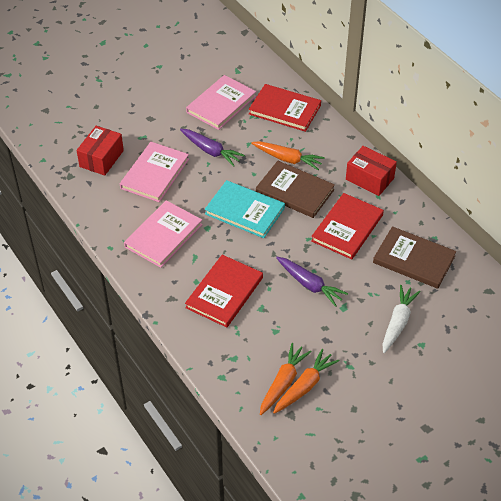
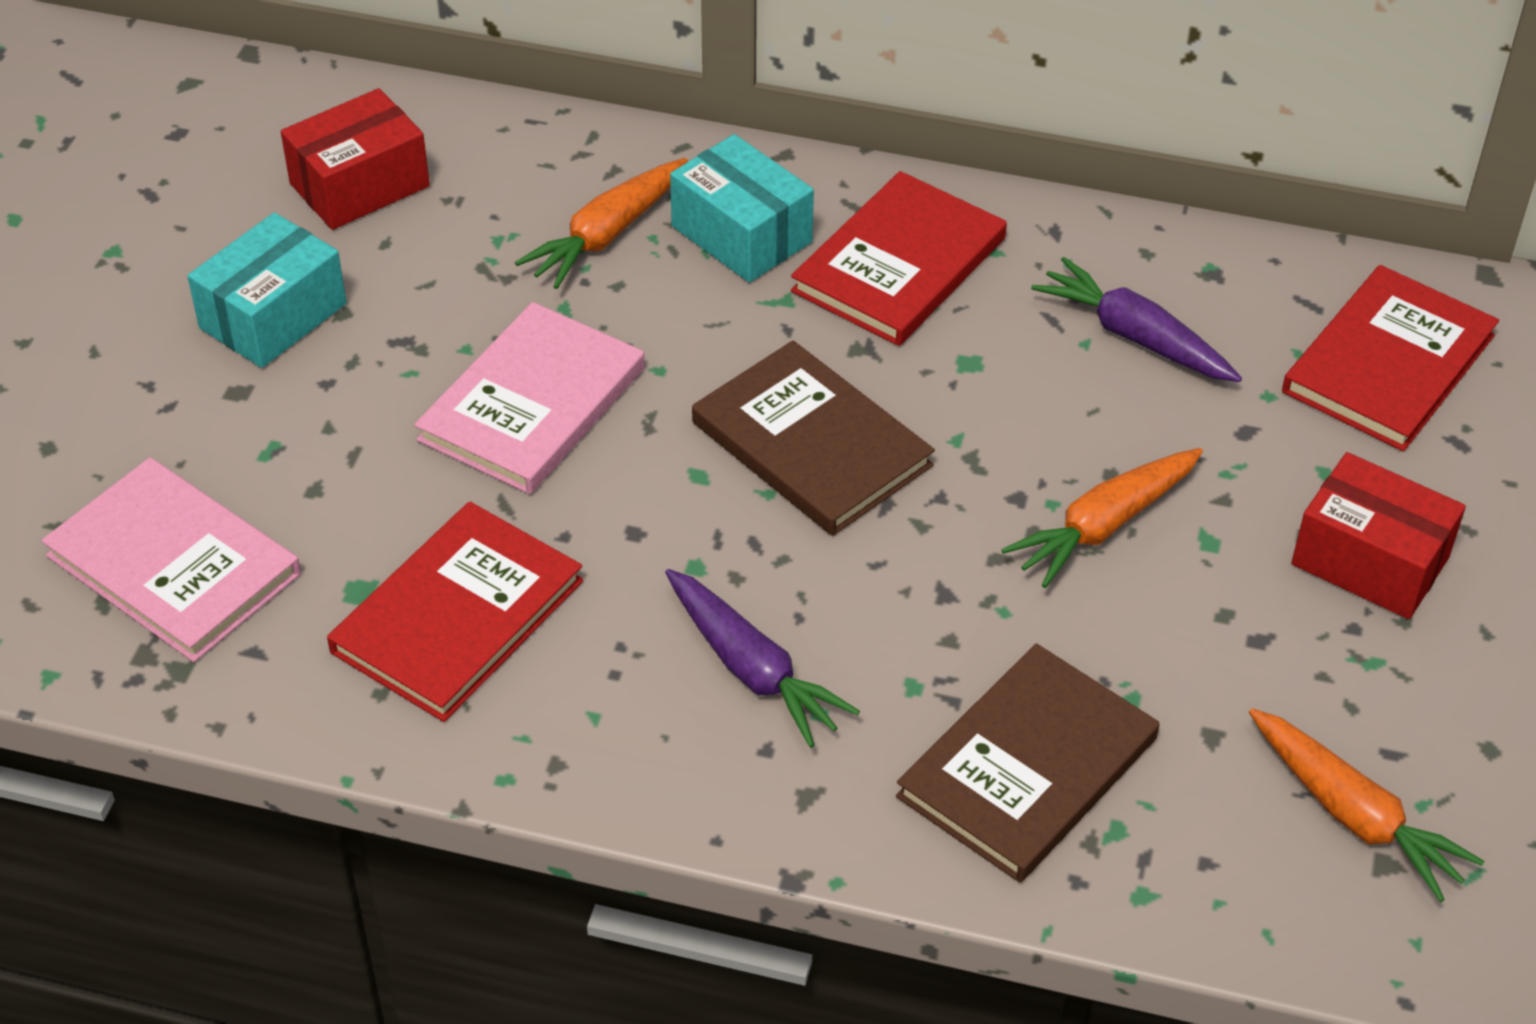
pink book: 3 -> 2
turquoise book: 1 -> 0
turquoise box: 0 -> 2
white carrot: 1 -> 0

